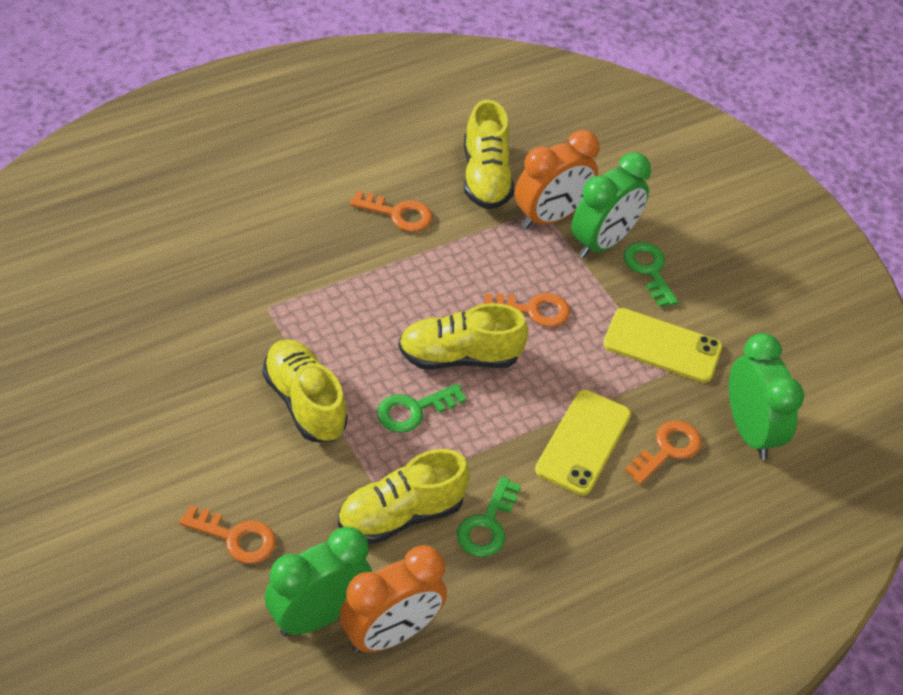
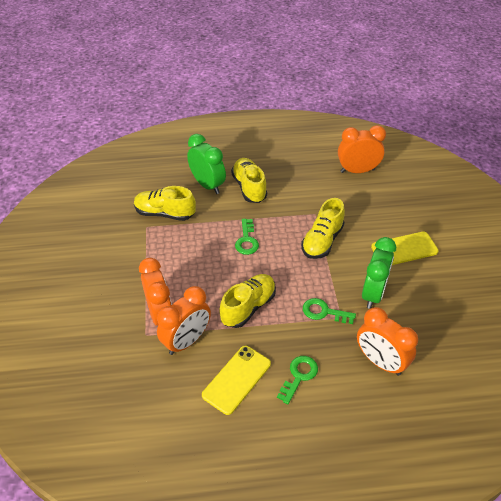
green clock: 3 -> 2
orange clock: 2 -> 4
orange key: 4 -> 0

